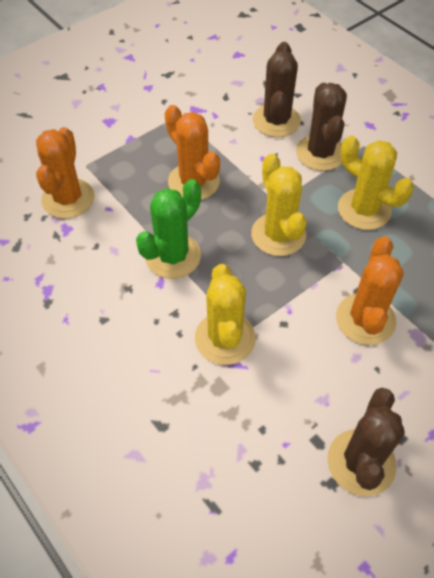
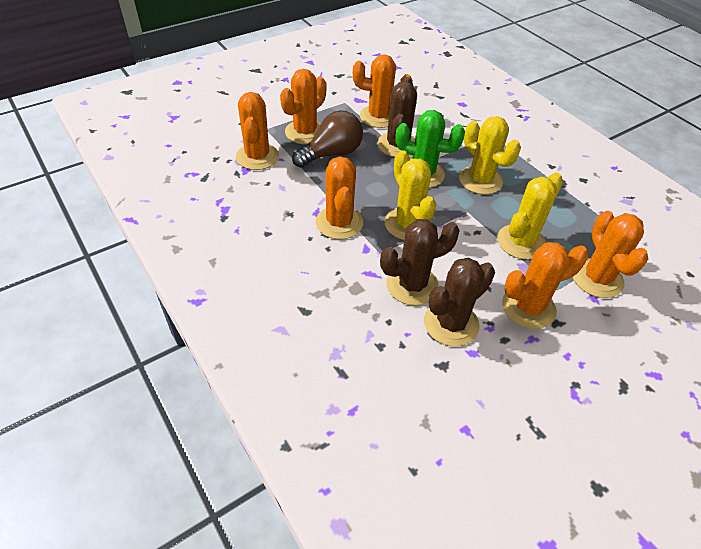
brown light bulb: 0 -> 1
orange cactus: 3 -> 6

